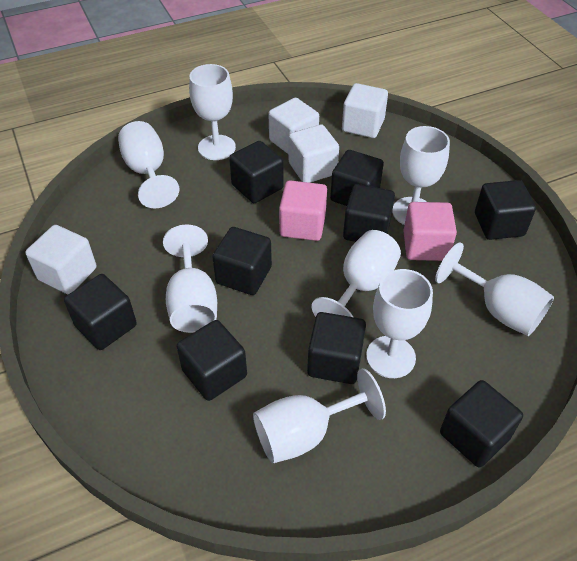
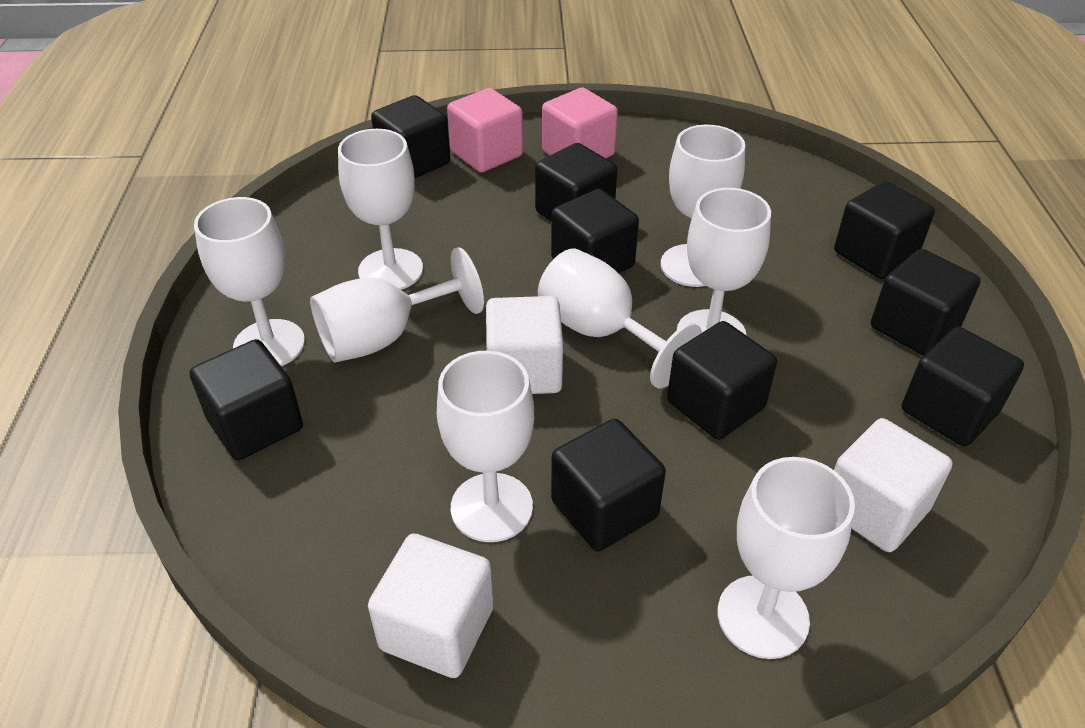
white cube: 4 -> 3

